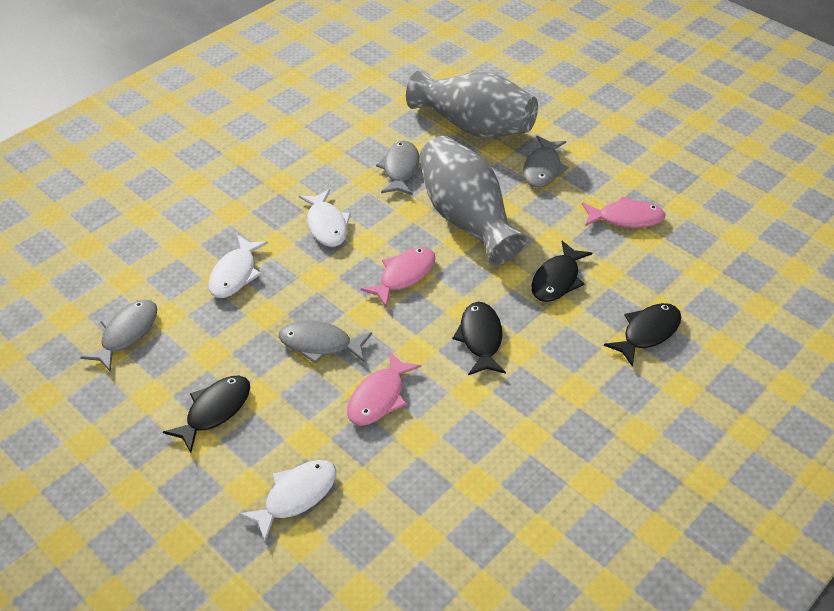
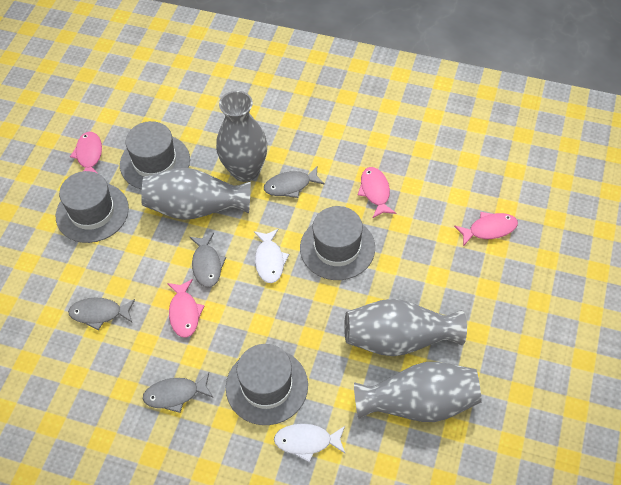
black fish: 4 -> 0
grey hat: 0 -> 4
grey vase: 2 -> 4
pink fish: 3 -> 4
white fish: 3 -> 2

